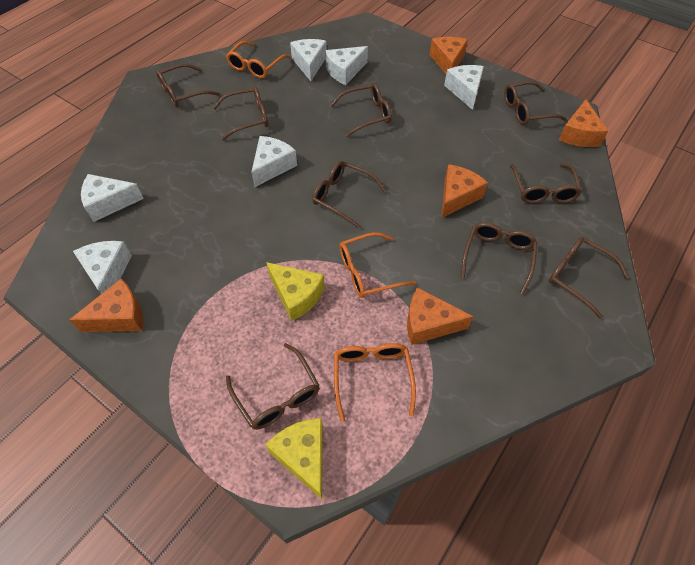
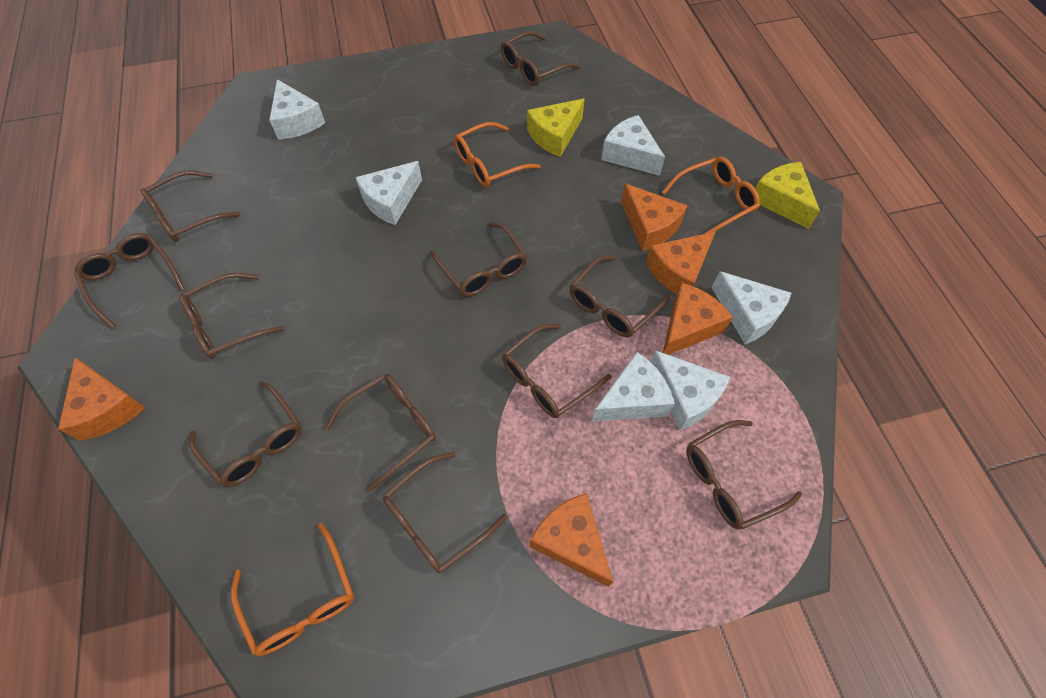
brown glasses: 9 -> 11

